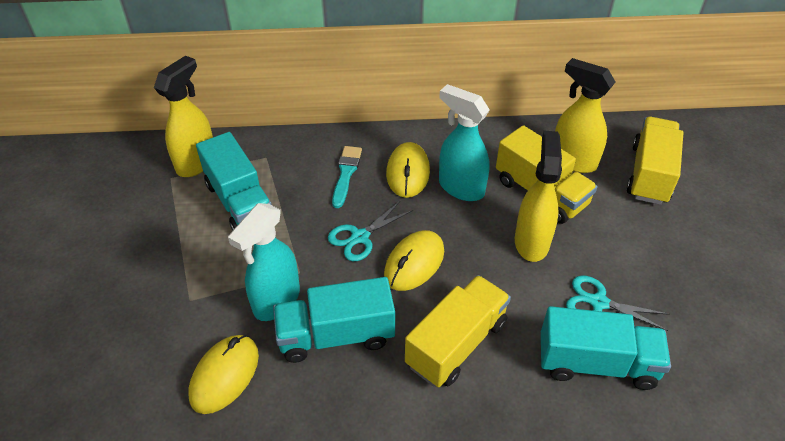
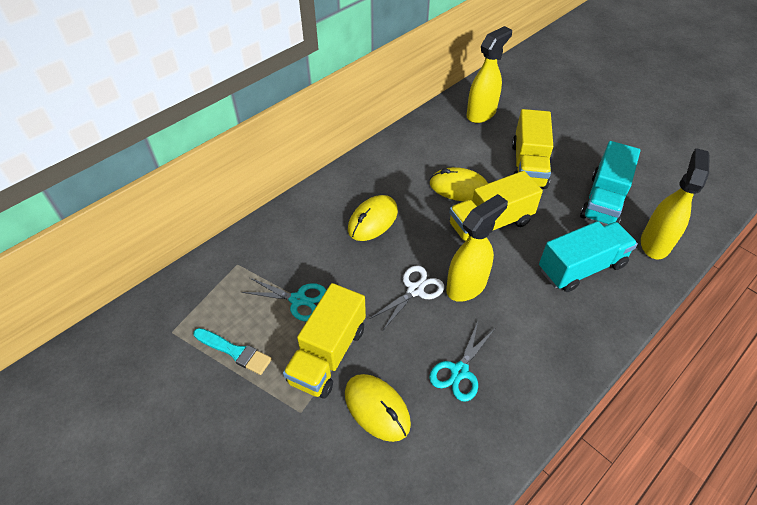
turquoise spray bottle: 2 -> 0
turquoise truck: 3 -> 2
white scissors: 0 -> 1

